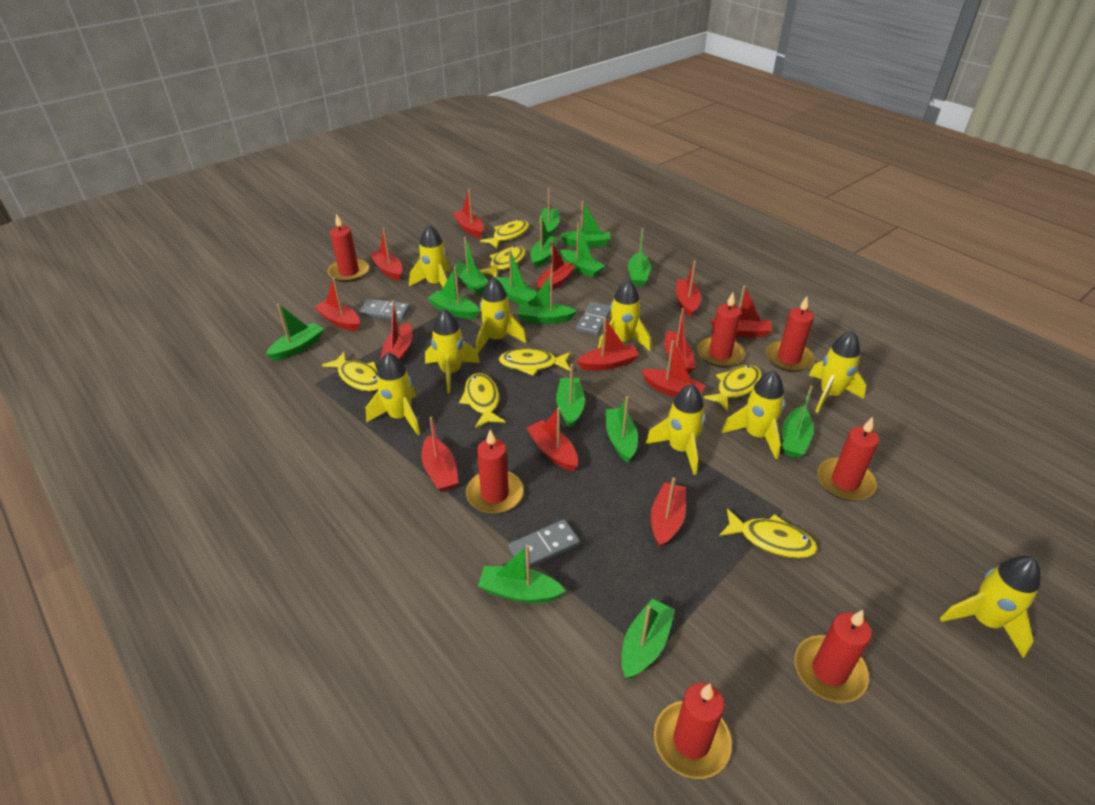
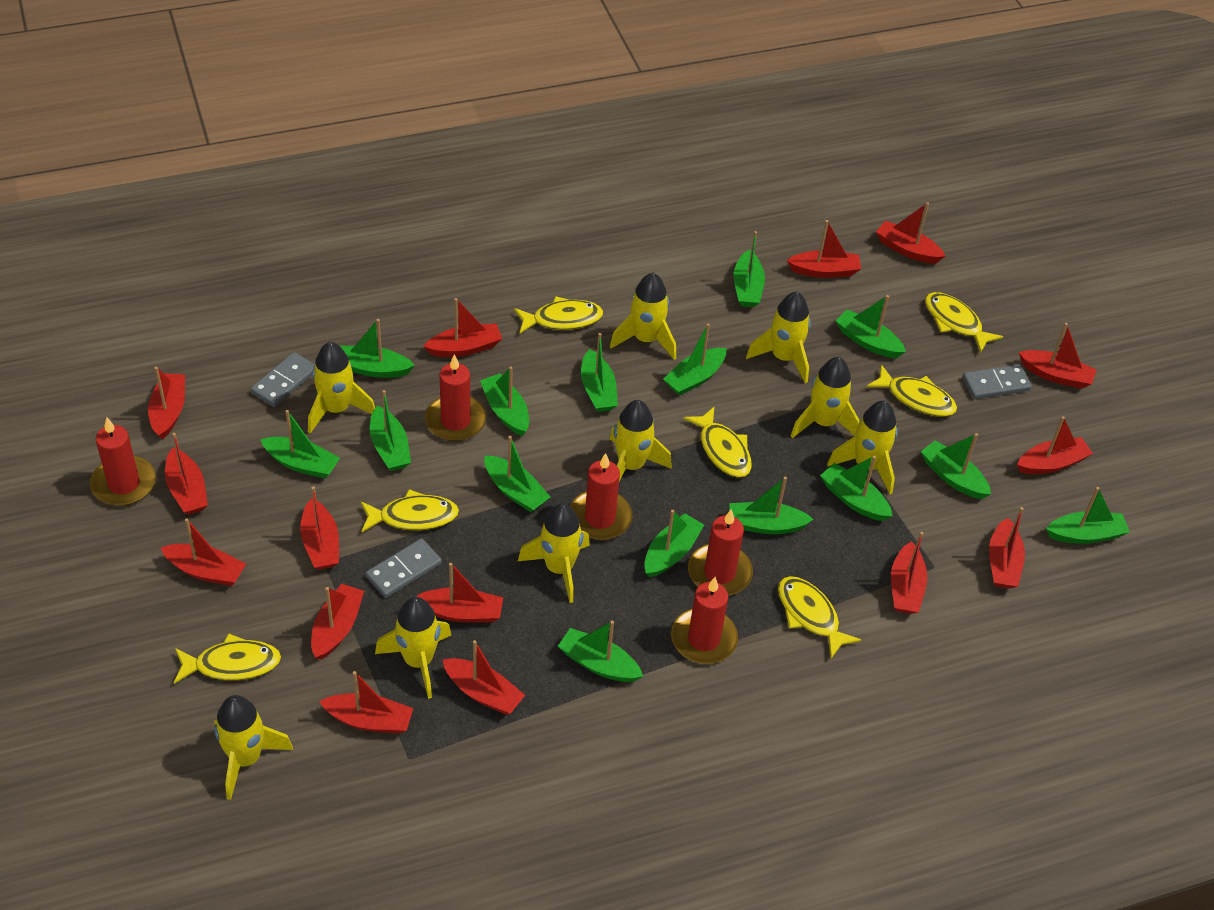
red boat: 13 -> 15
red candle: 7 -> 5

